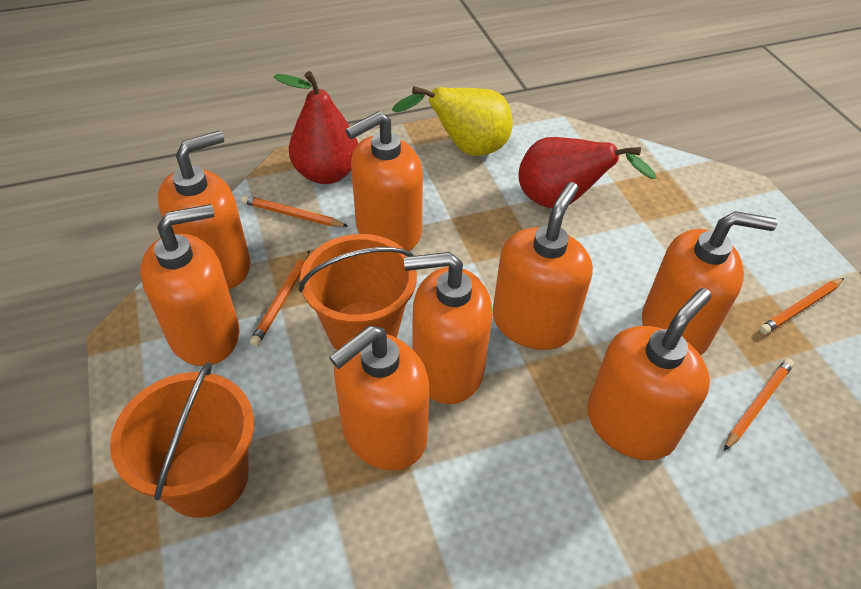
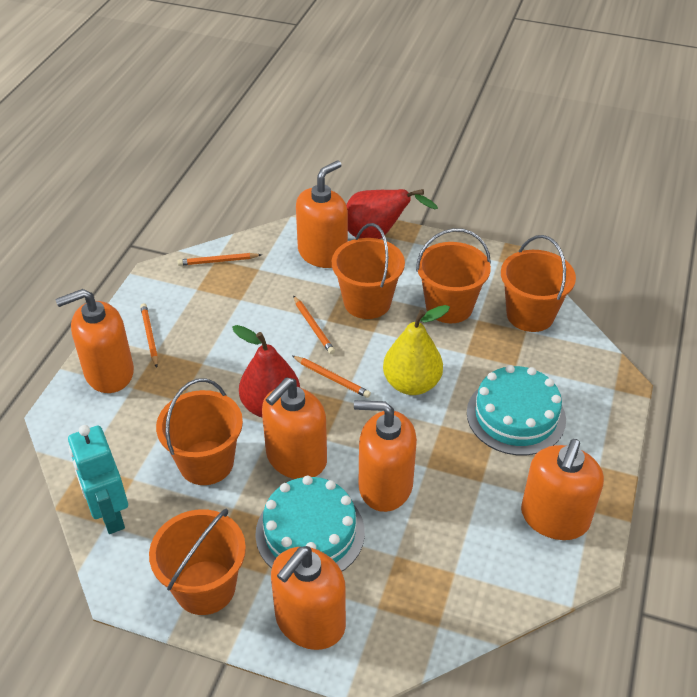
orange bucket: 2 -> 5
orange soap dispenser: 8 -> 6
turquoise cake: 0 -> 2
turquoise robot: 0 -> 1

